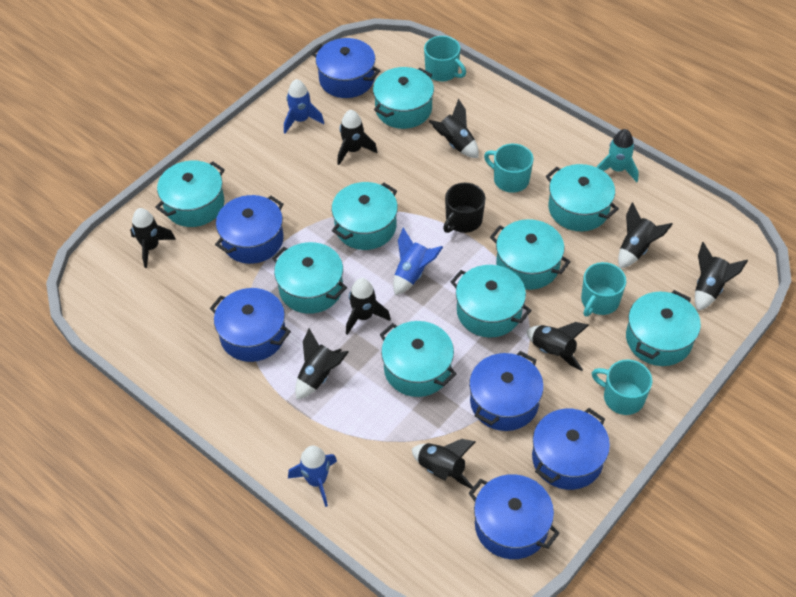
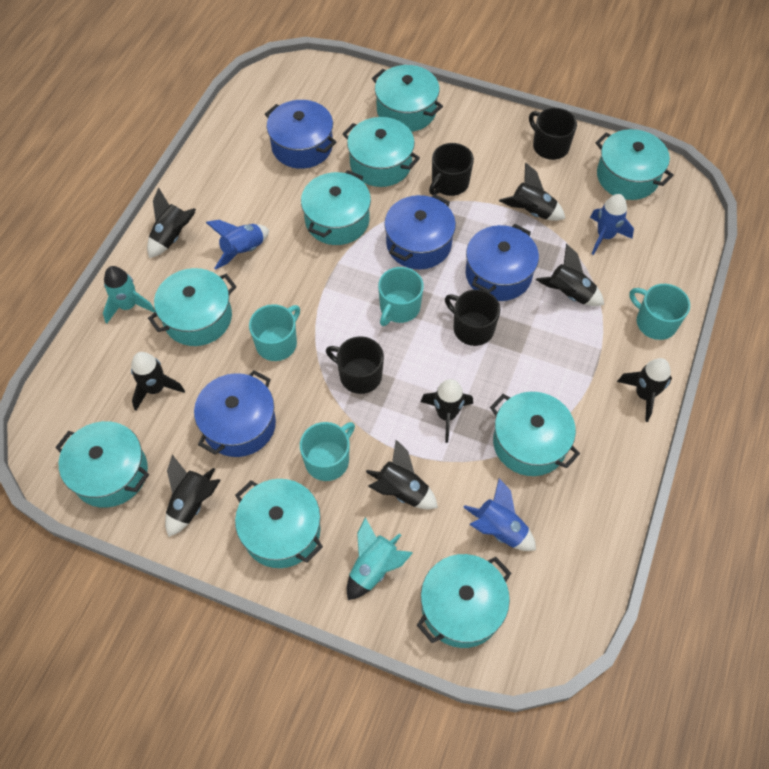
black mug: 1 -> 4
black rocket: 9 -> 8
blue pot: 6 -> 4
turquoise rocket: 1 -> 2

